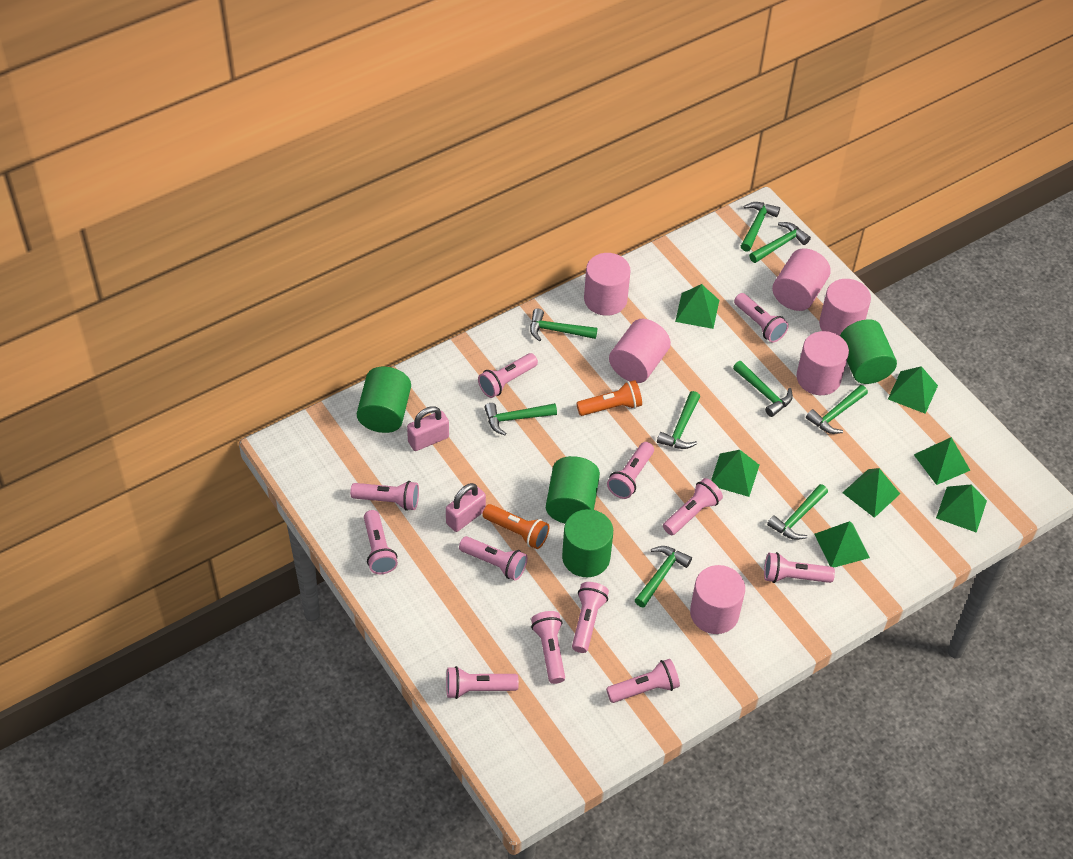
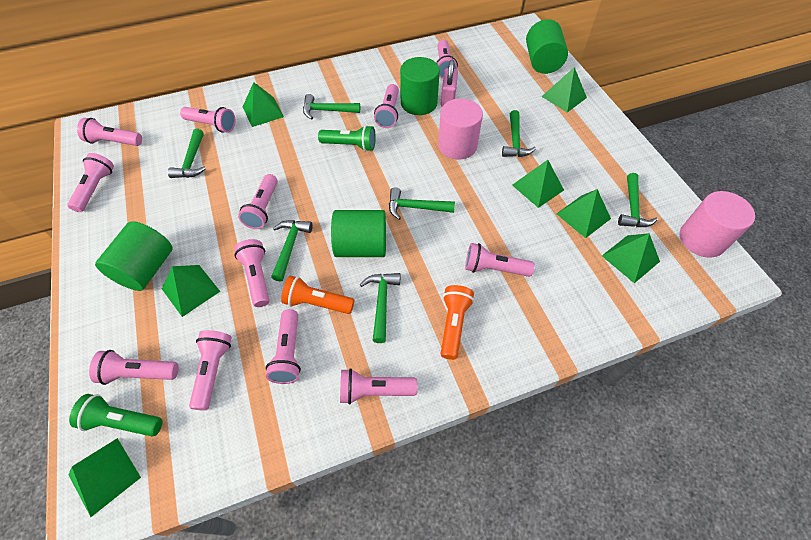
green flashlight: 0 -> 2
green hammer: 9 -> 7
pink cylinder: 6 -> 2
pink padlock: 2 -> 1

